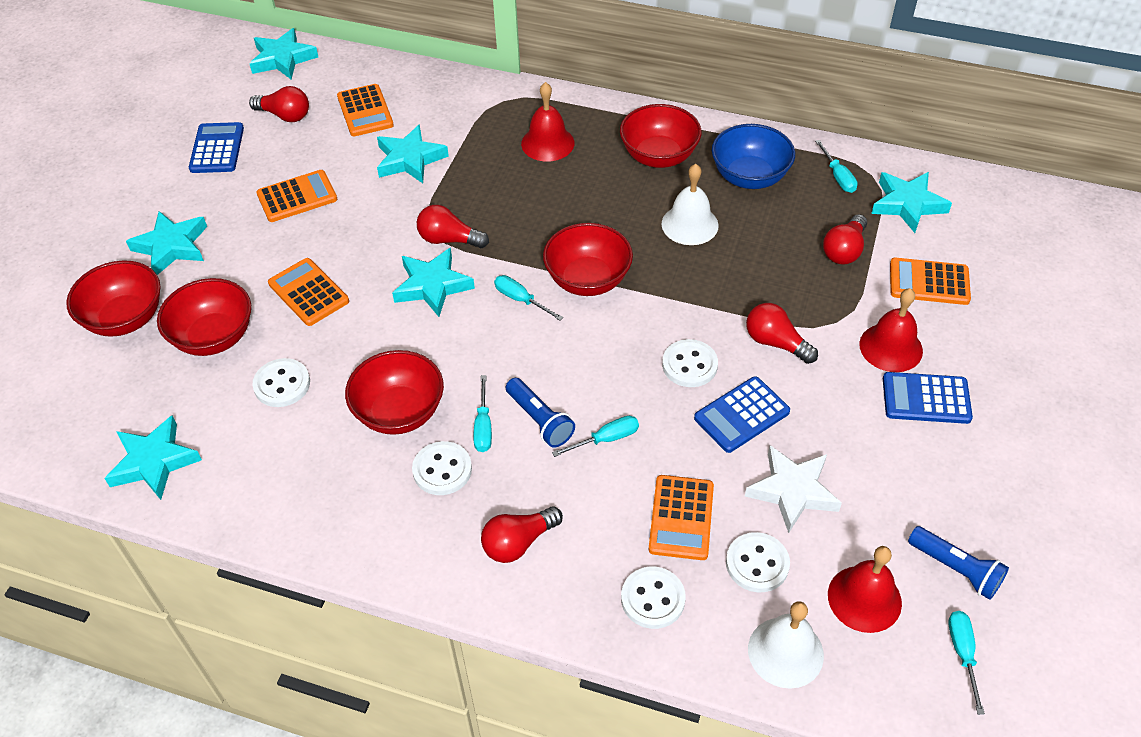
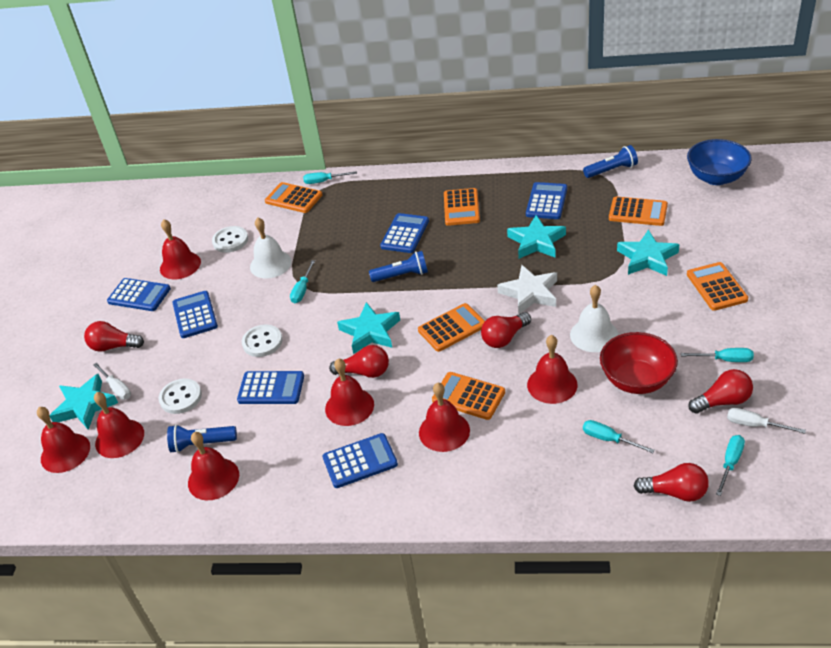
blue calculator: 3 -> 6
blue flashlight: 2 -> 3
orange calculator: 5 -> 6
red bell: 3 -> 7
red bowl: 5 -> 1
turquoise star: 6 -> 4
white button: 5 -> 3
white screwdriver: 0 -> 2

